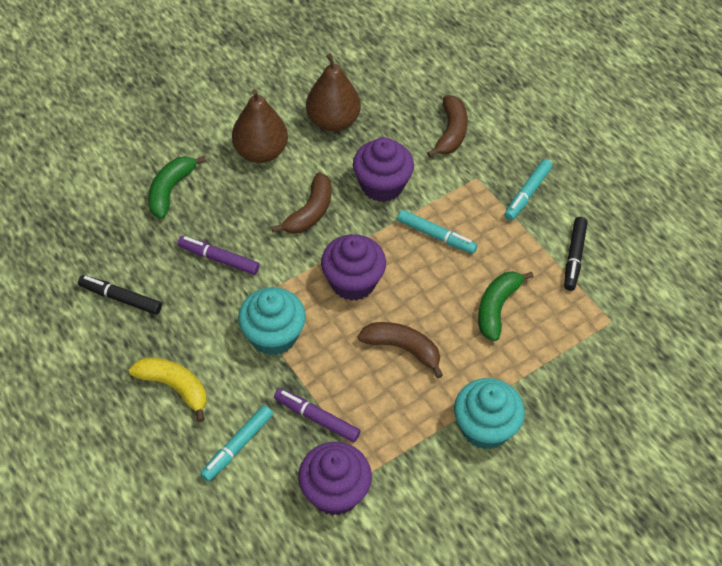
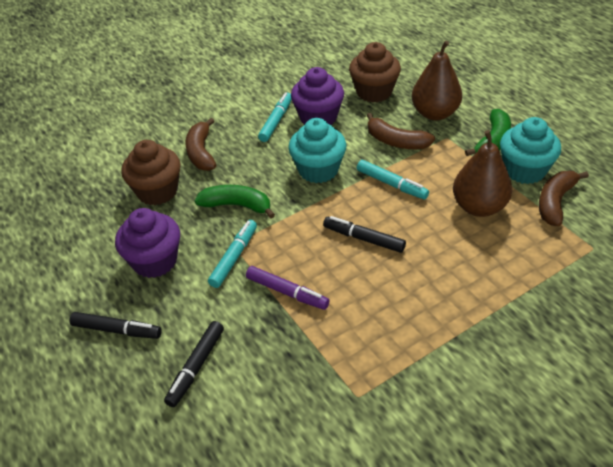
black marker: 2 -> 3
brown cupcake: 0 -> 2
purple cupcake: 3 -> 2
purple marker: 2 -> 1
yellow banana: 1 -> 0

